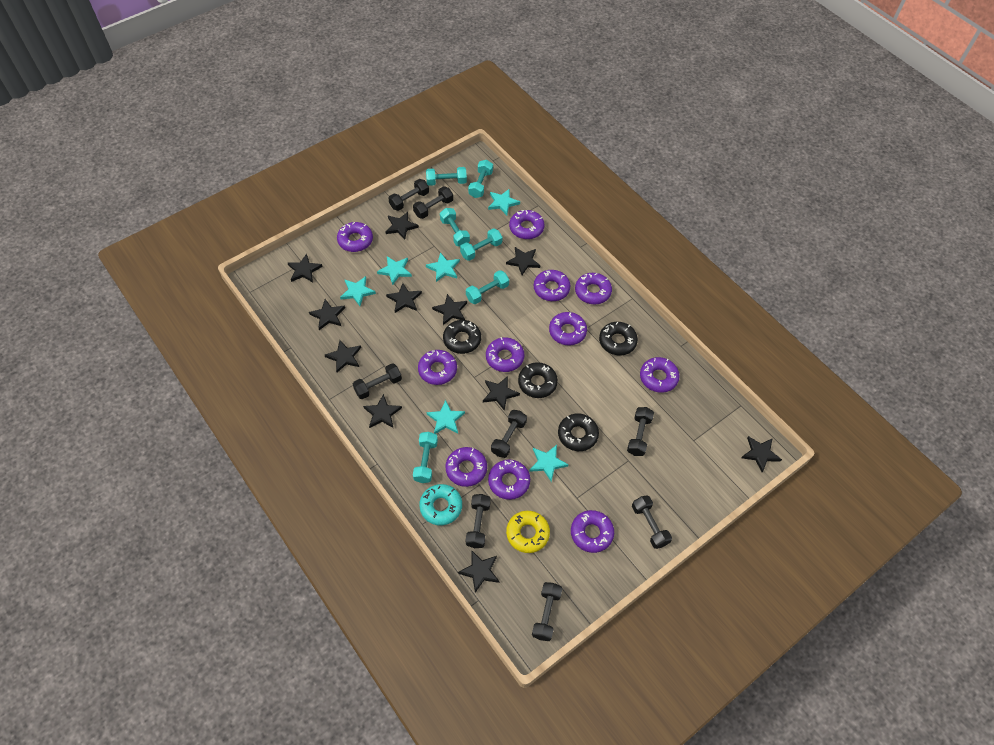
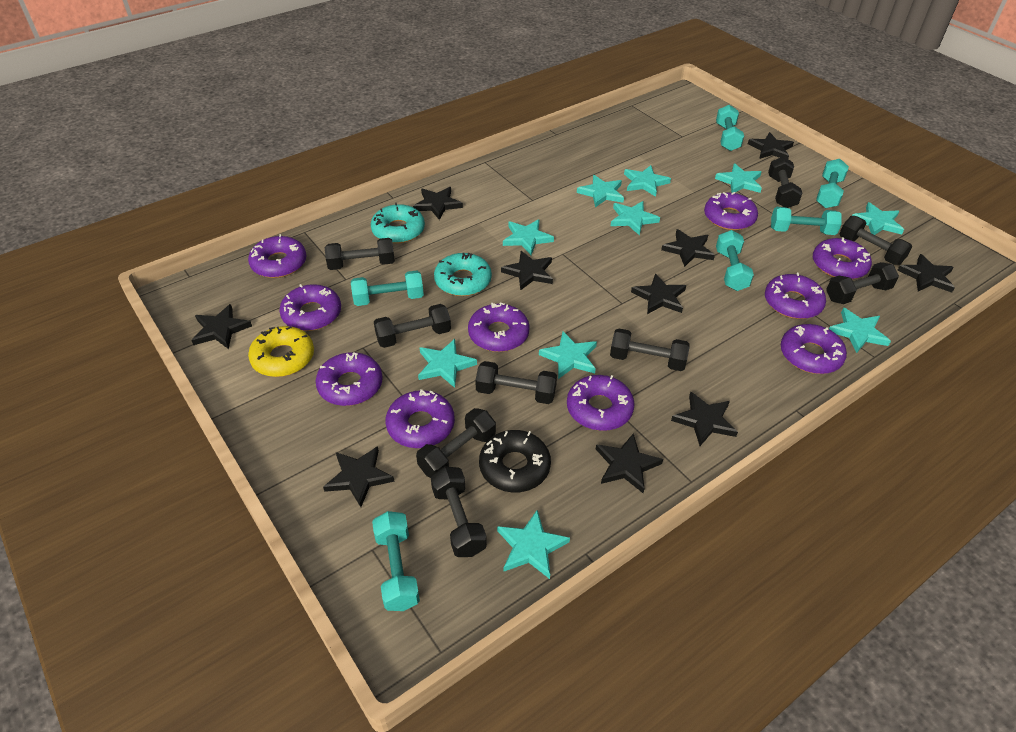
black donut: 4 -> 1
black dumbbell: 8 -> 9
black star: 11 -> 10
purple donut: 11 -> 10
turquoise donut: 1 -> 2
turquoise star: 6 -> 10

